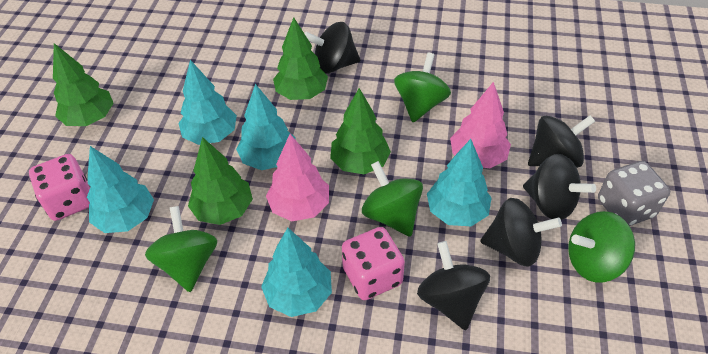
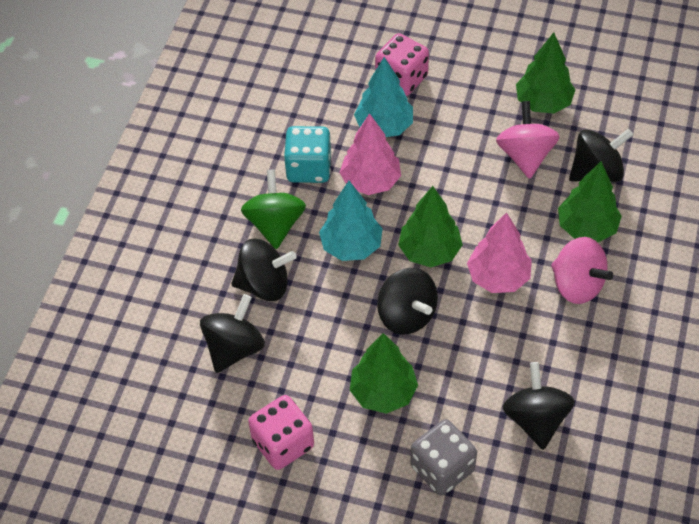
green spinning top: 4 -> 1
pink spinning top: 0 -> 2
turquoise dice: 0 -> 1
turquoise tree: 5 -> 2

